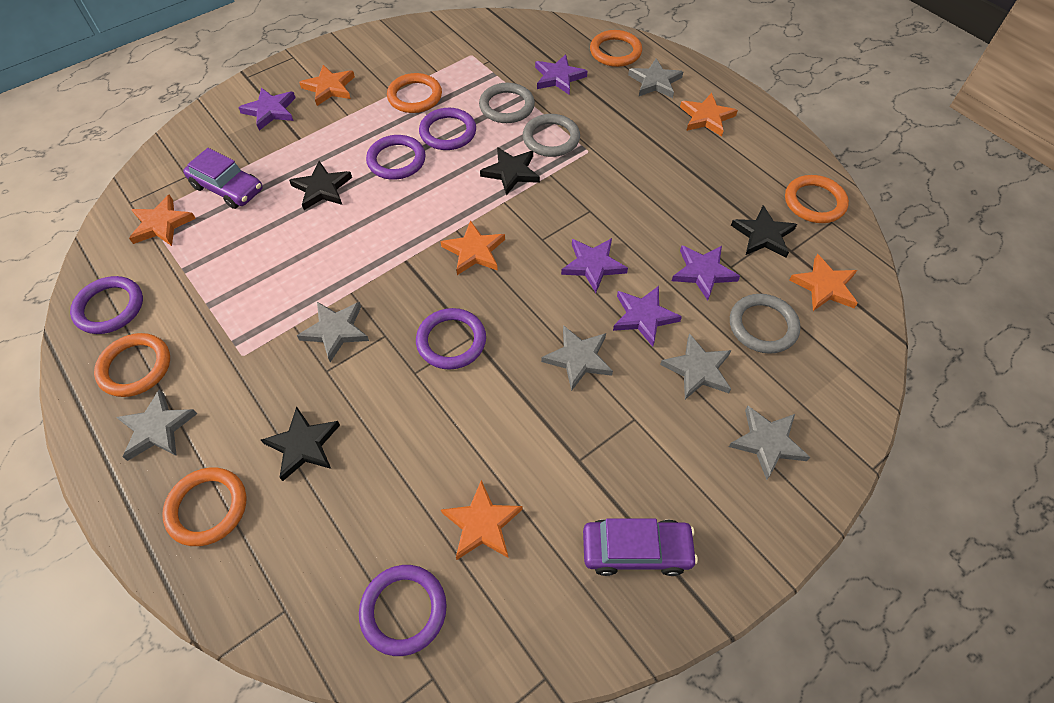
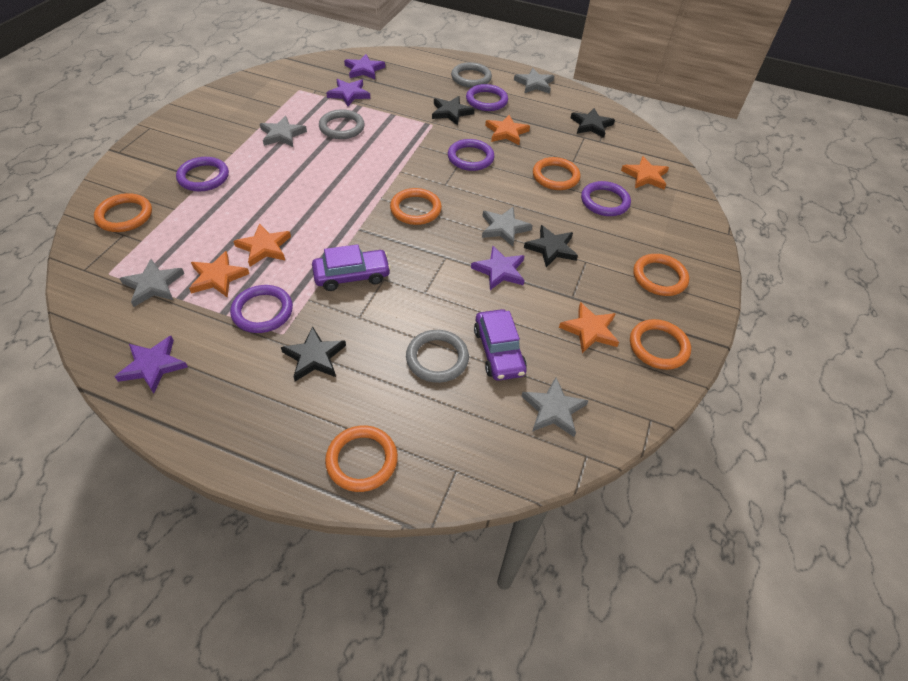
grey star: 6 -> 5
orange ring: 5 -> 6
orange star: 6 -> 5
purple star: 5 -> 4

